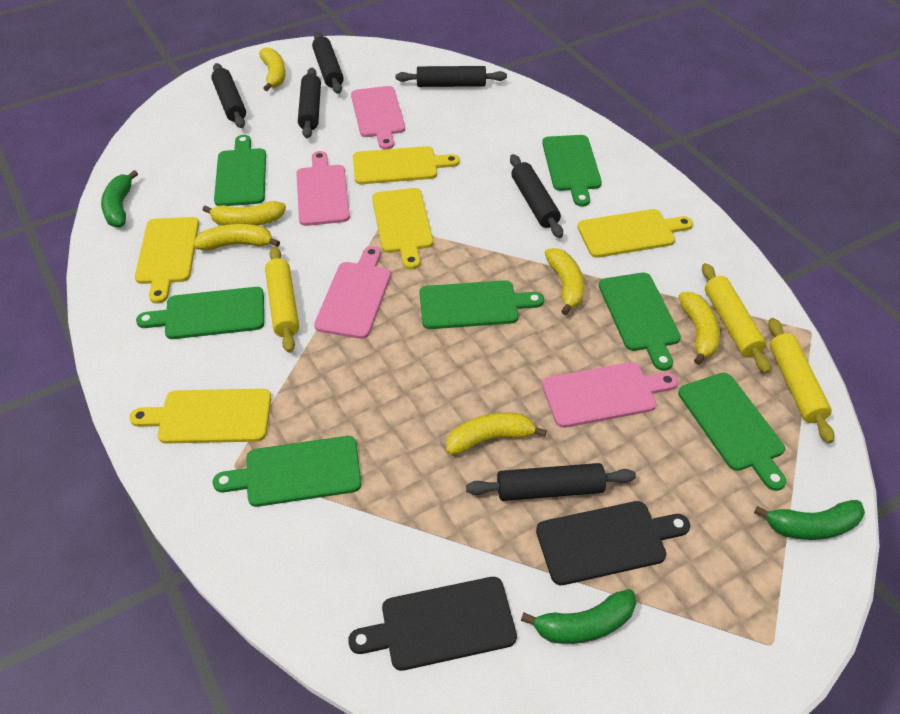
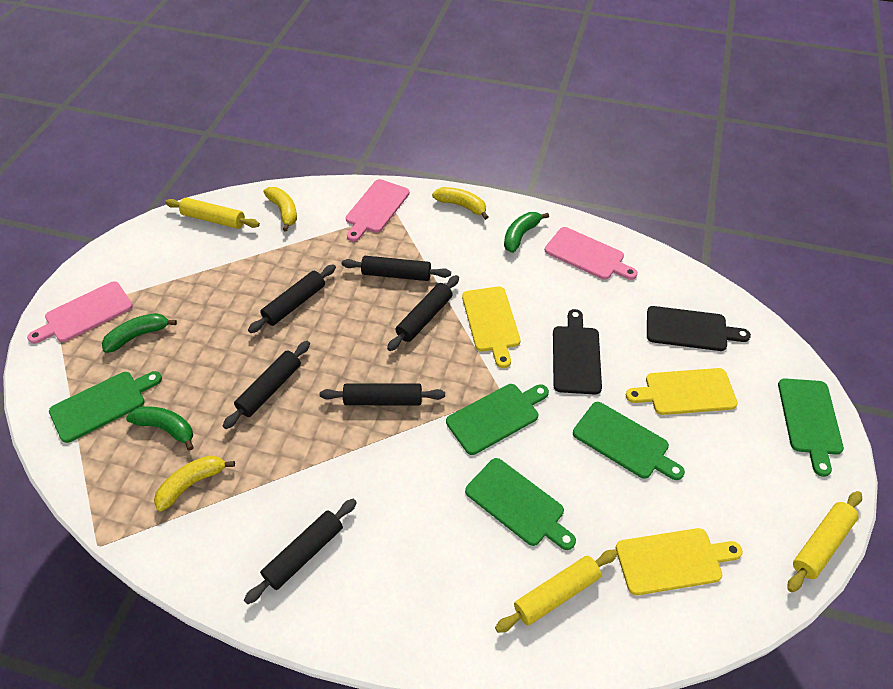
green cutting board: 7 -> 5
pink cutting board: 4 -> 3
yellow banana: 6 -> 3
yellow cutting board: 5 -> 3

